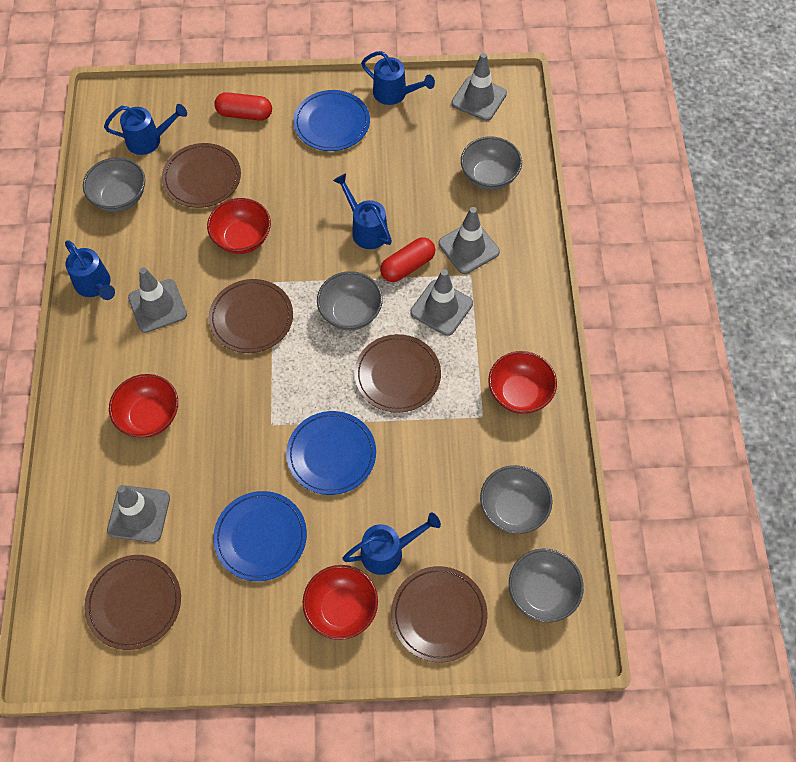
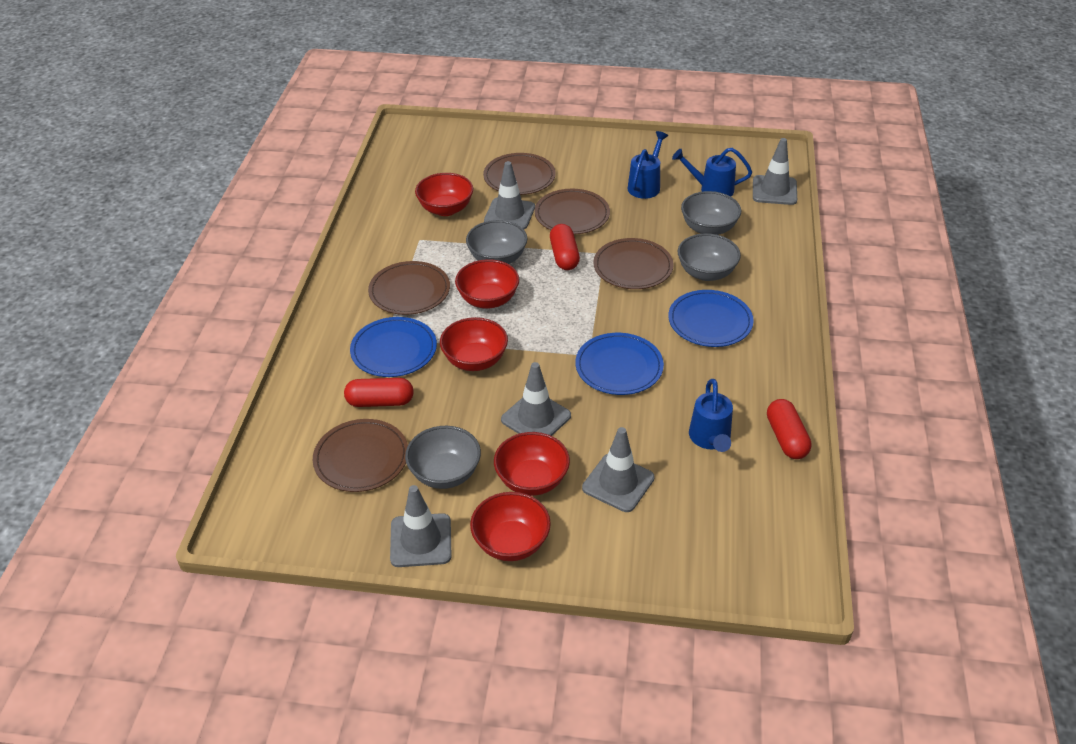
blue watering can: 5 -> 3
grey bowl: 5 -> 4
red bowl: 4 -> 5
red capsule: 2 -> 3

